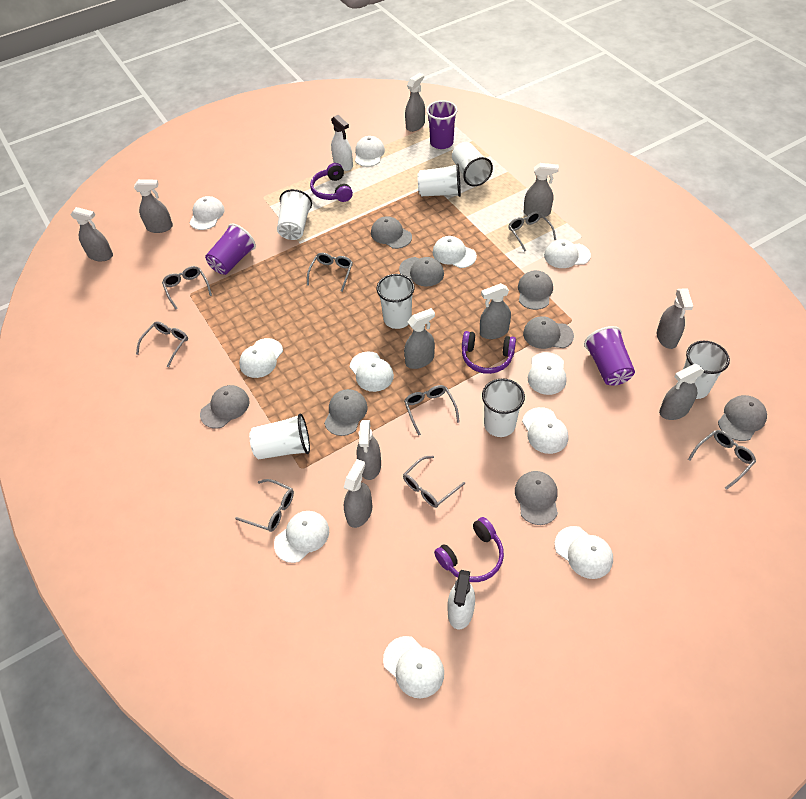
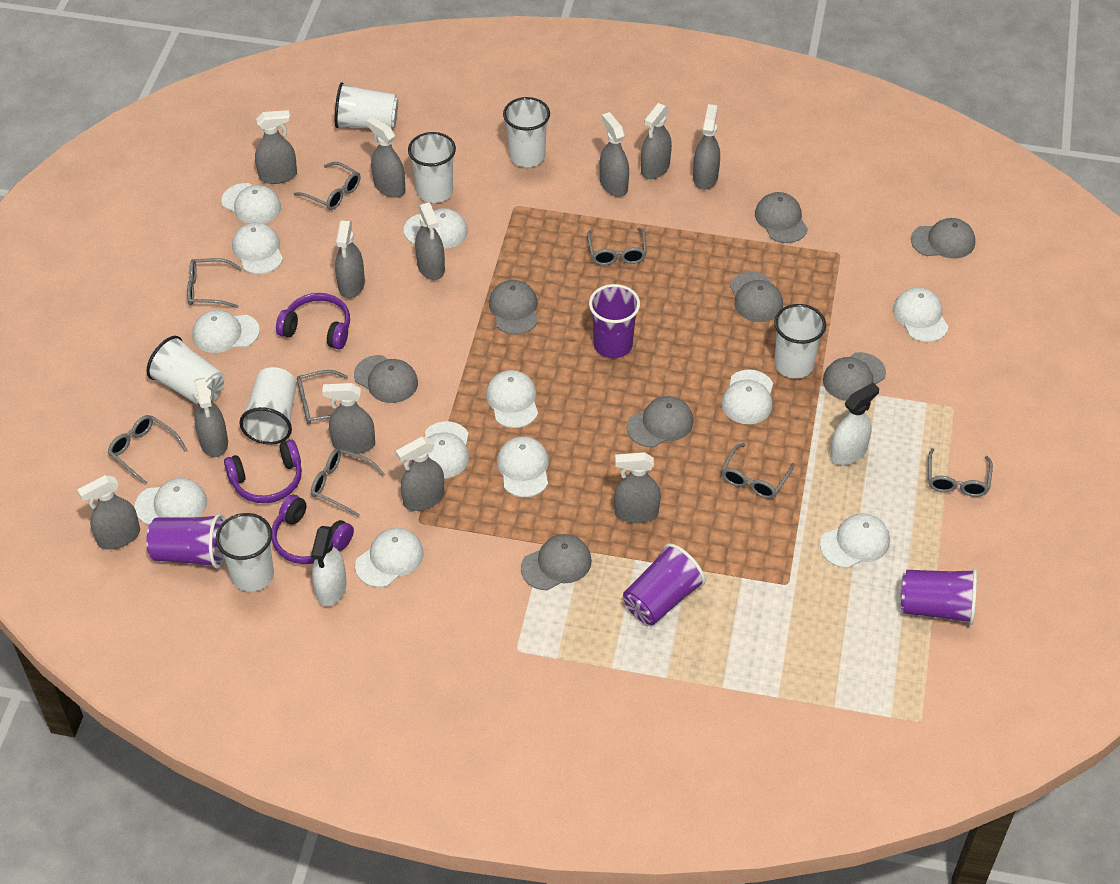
grey spray bottle: 10 -> 12
purple cup: 3 -> 4
white cap: 11 -> 12

